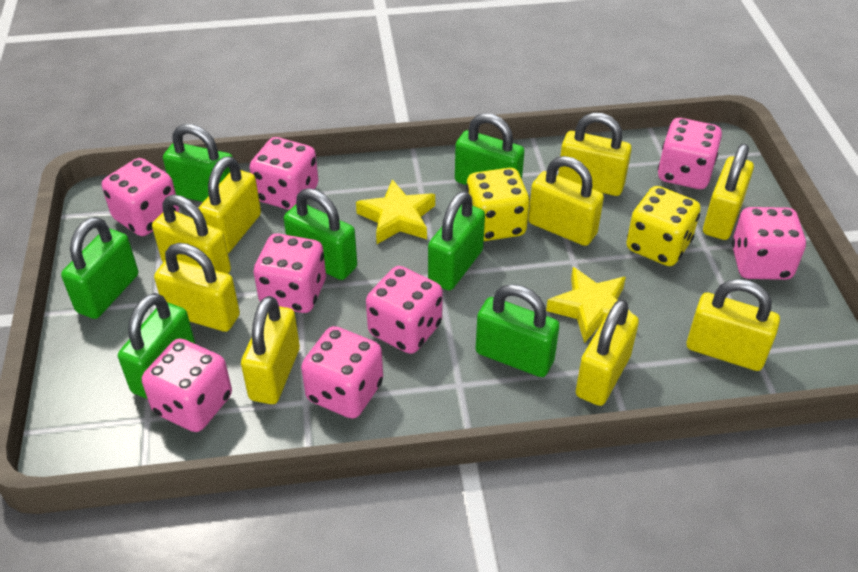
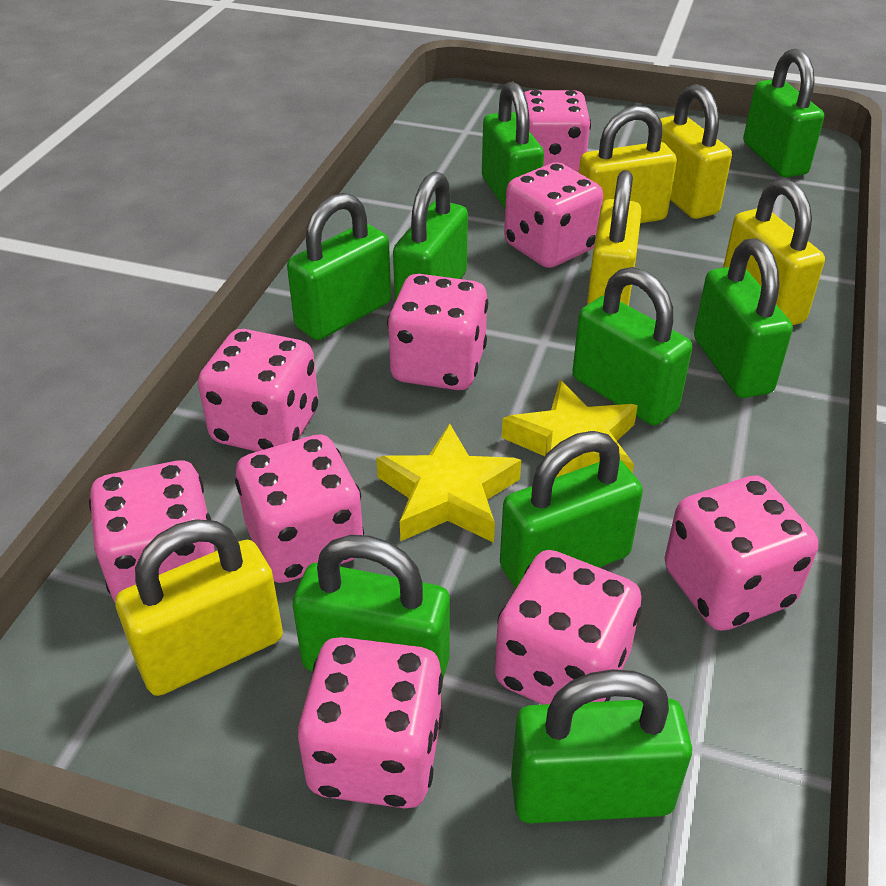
green padlock: 7 -> 9
pink dice: 8 -> 9
yellow dice: 2 -> 0
yellow padlock: 9 -> 5

